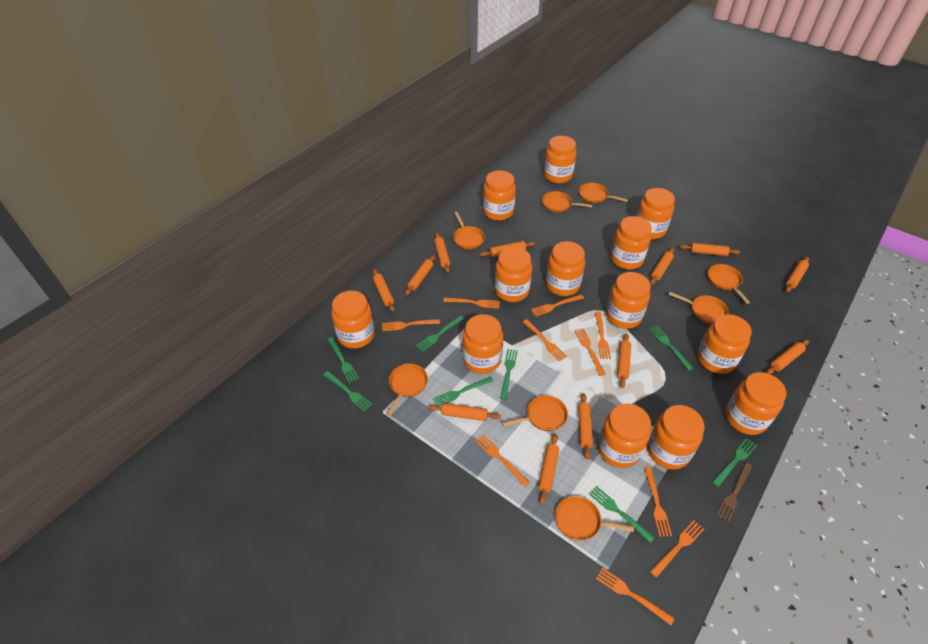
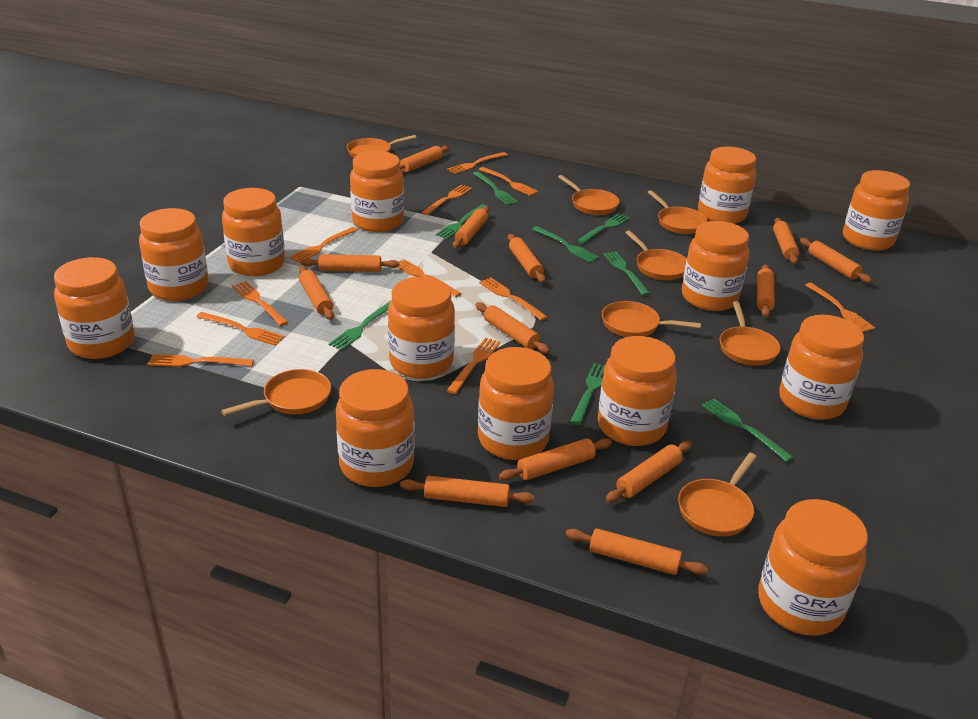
brown fork: 1 -> 0
orange fork: 10 -> 11
orange rolling pin: 12 -> 13

